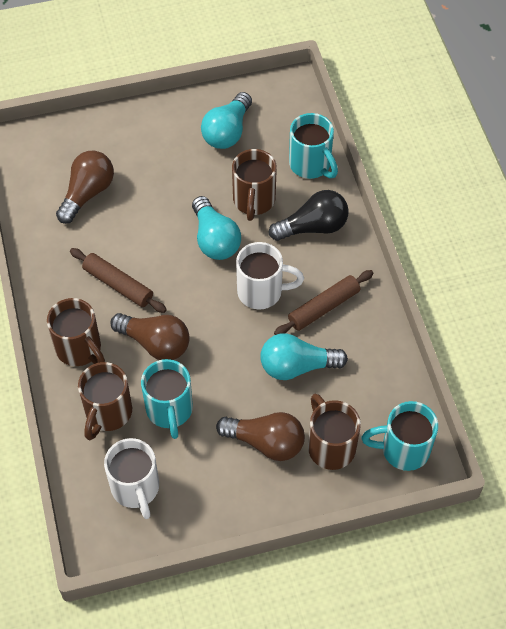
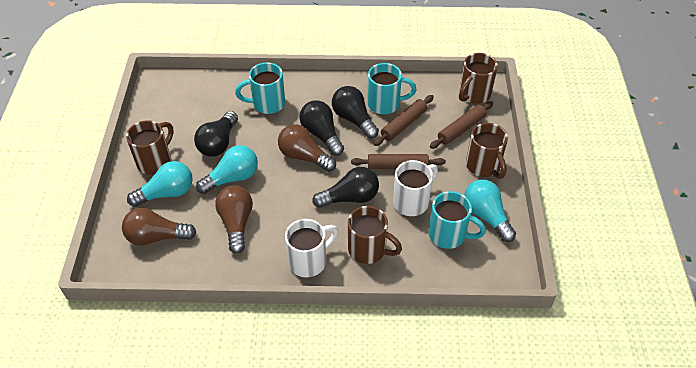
black light bulb: 1 -> 4
brown rolling pin: 2 -> 3

